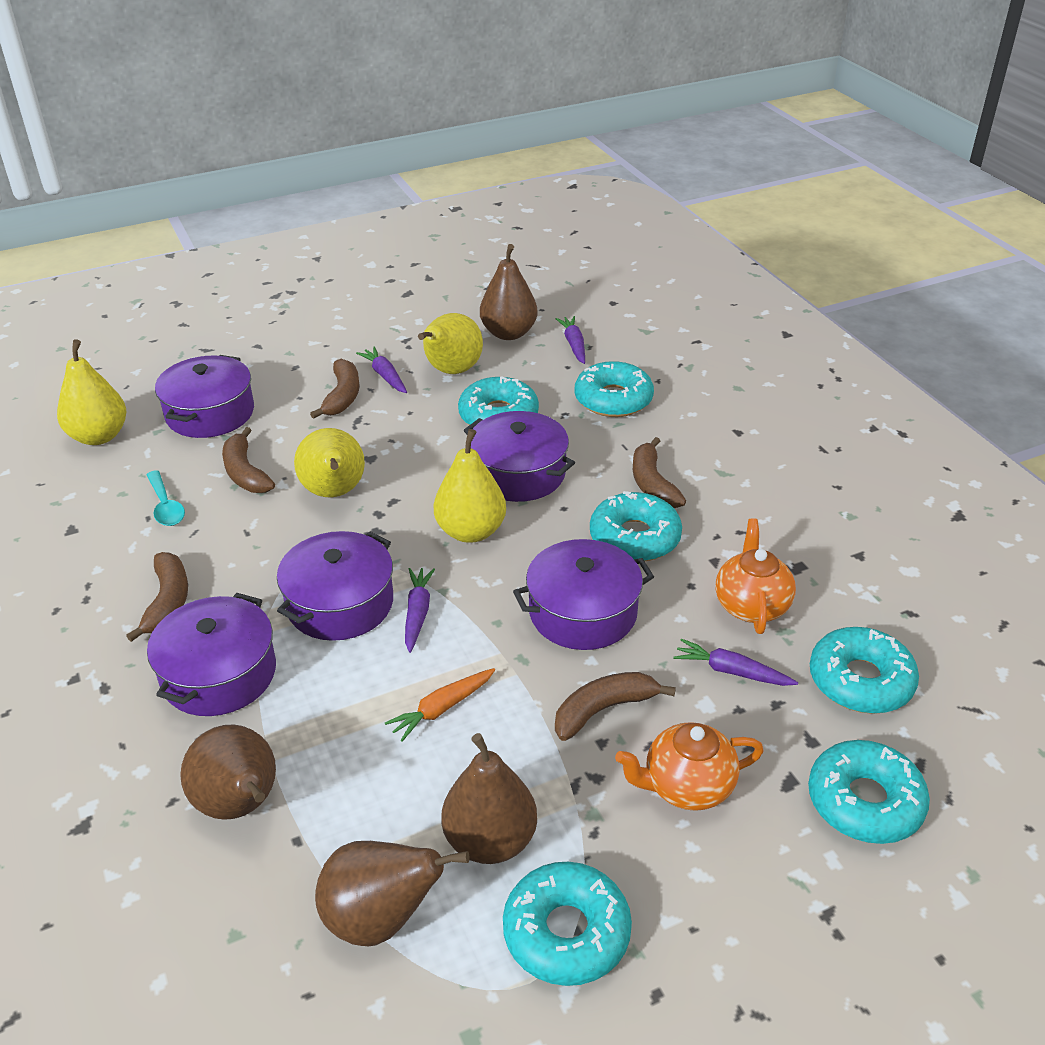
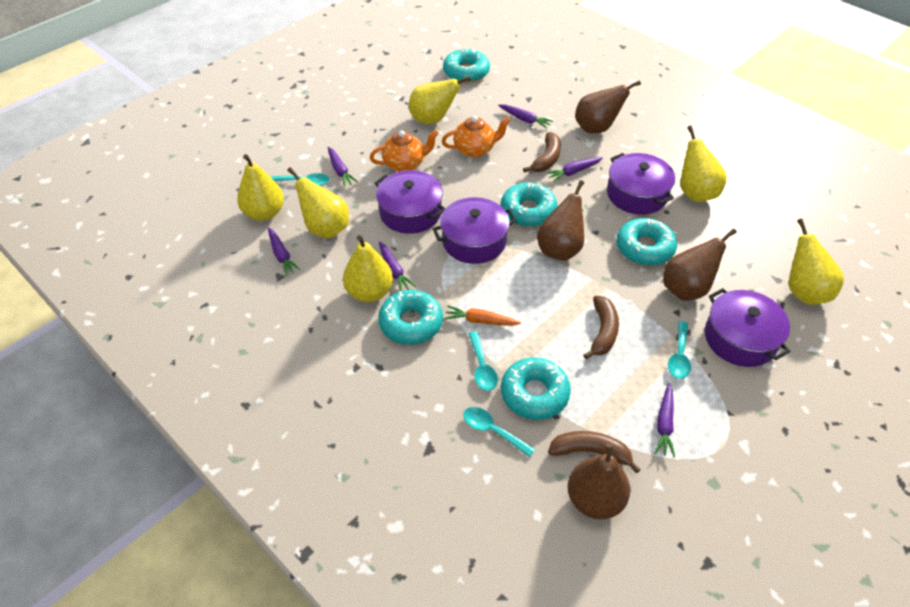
brown banana: 5 -> 3
purple carrot: 4 -> 6
purple pot: 5 -> 4
turquoise donut: 6 -> 5
turquoise spoon: 1 -> 4
yellow pear: 4 -> 6

